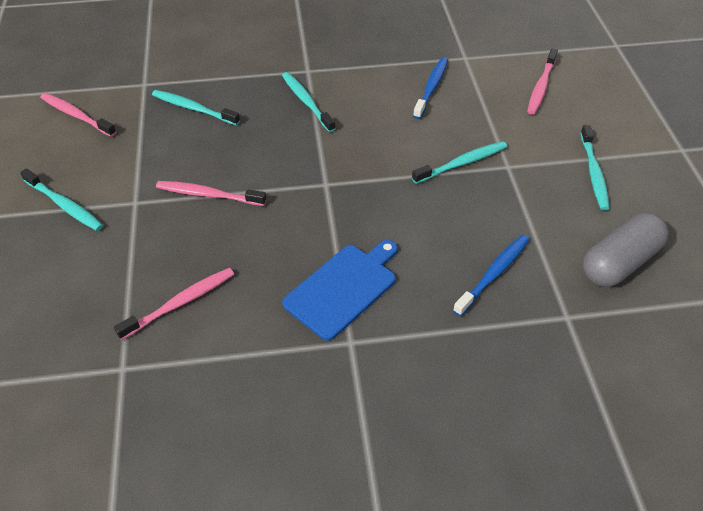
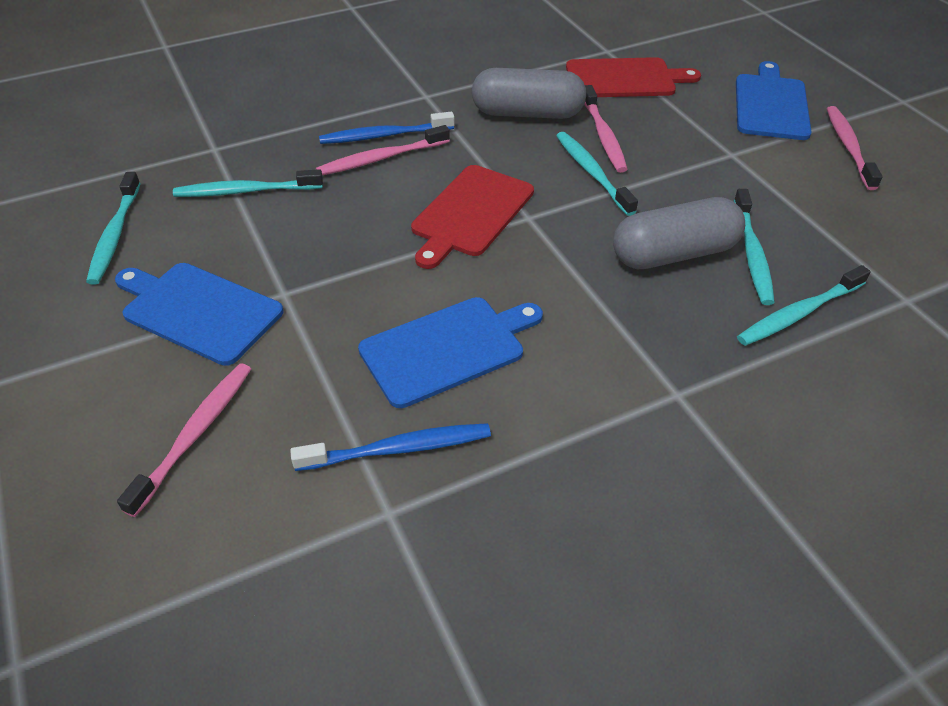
blue cutting board: 1 -> 3
grey capsule: 1 -> 2
red cutting board: 0 -> 2

